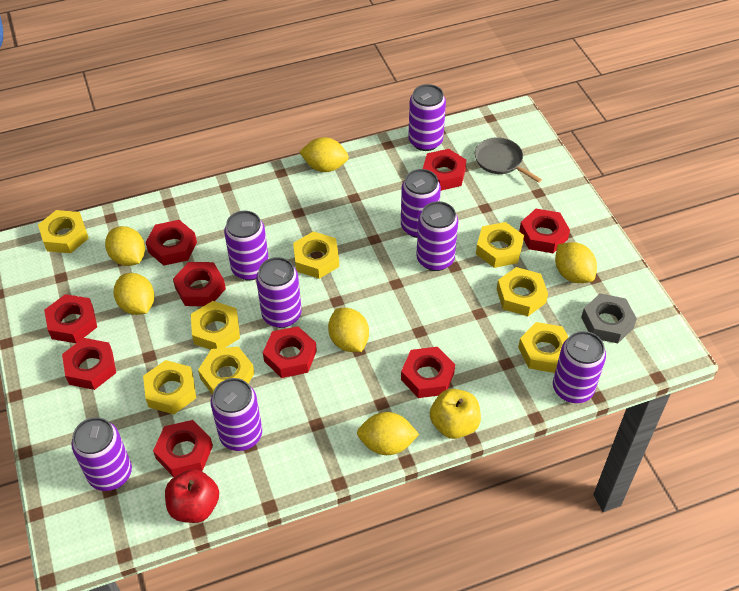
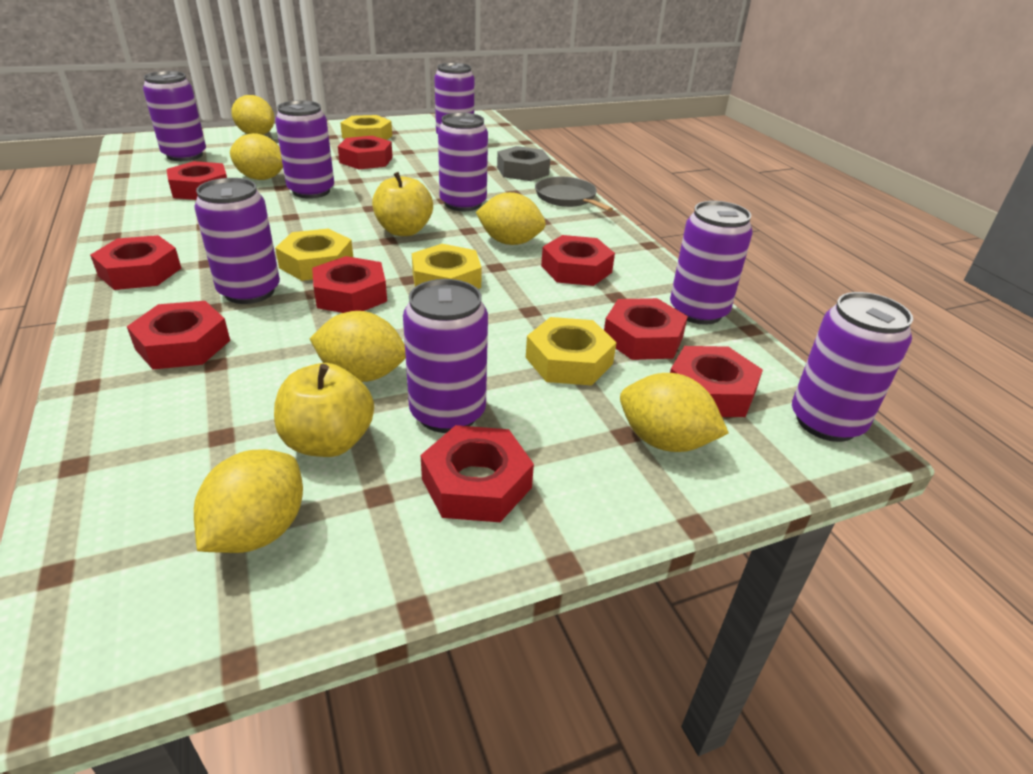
red apple: 1 -> 0
yellow apple: 1 -> 2
yellow nut: 8 -> 4

